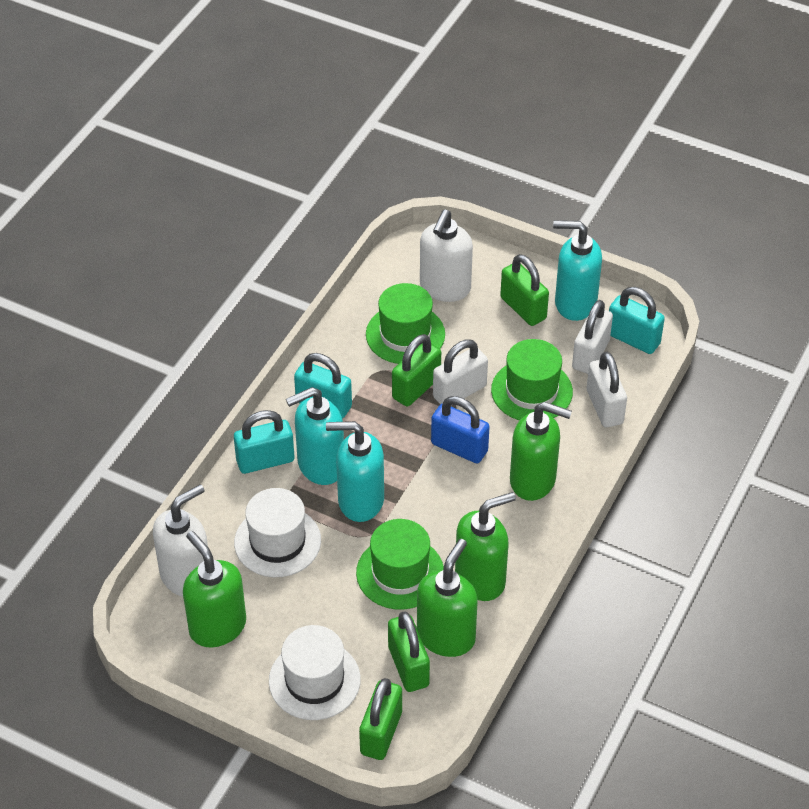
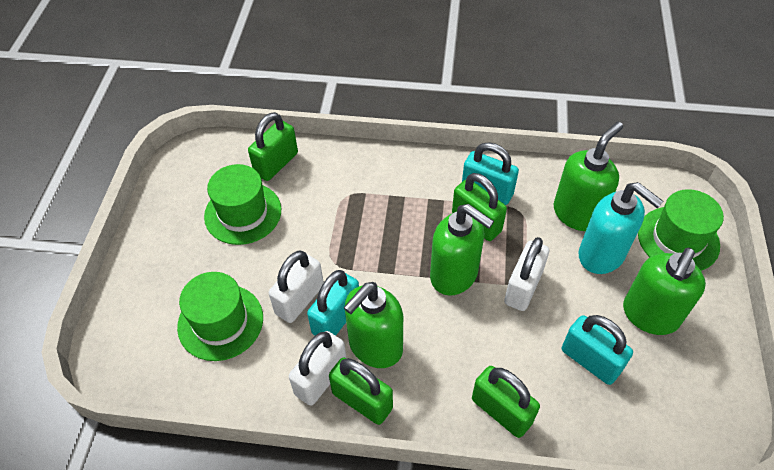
blue padlock: 1 -> 0
turquoise soap dispenser: 3 -> 1
white hat: 2 -> 0
white soap dispenser: 2 -> 0

